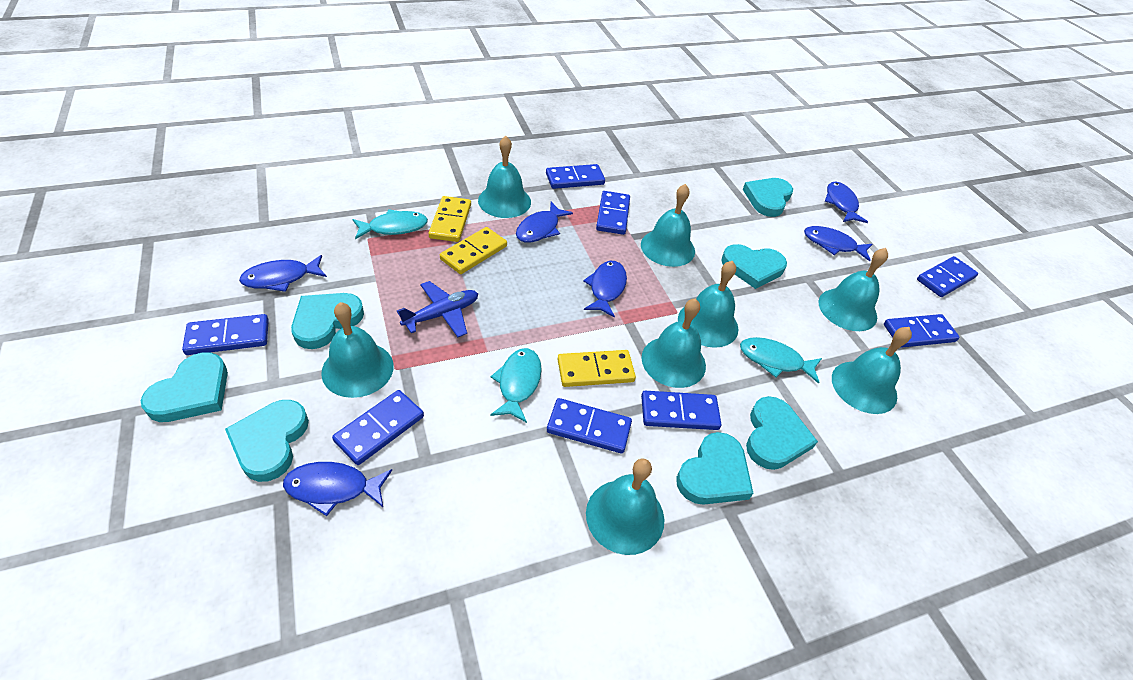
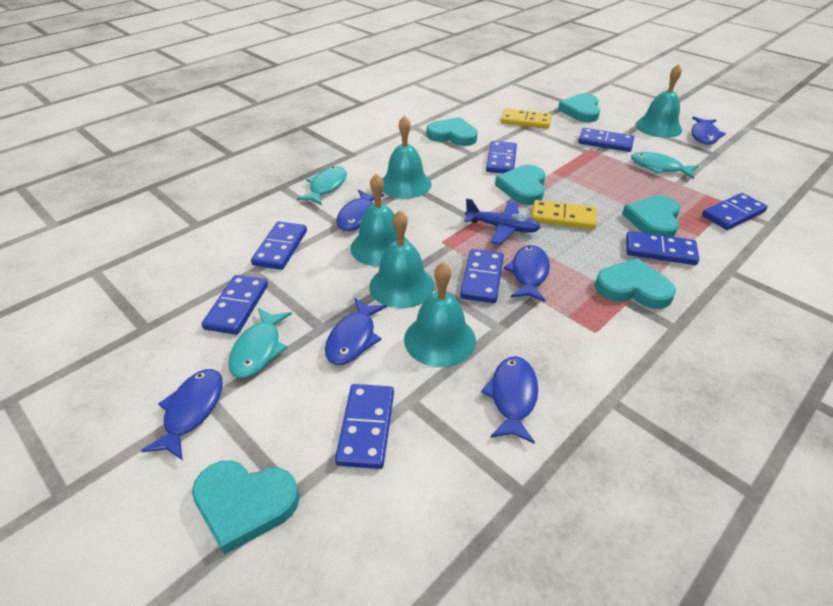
turquoise bell: 8 -> 5
turquoise heart: 7 -> 6
yellow domino: 3 -> 2

